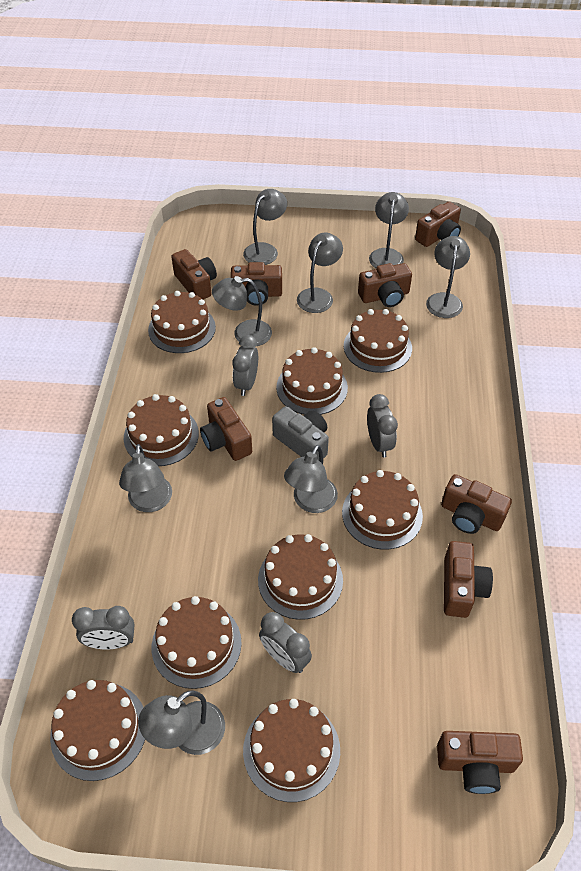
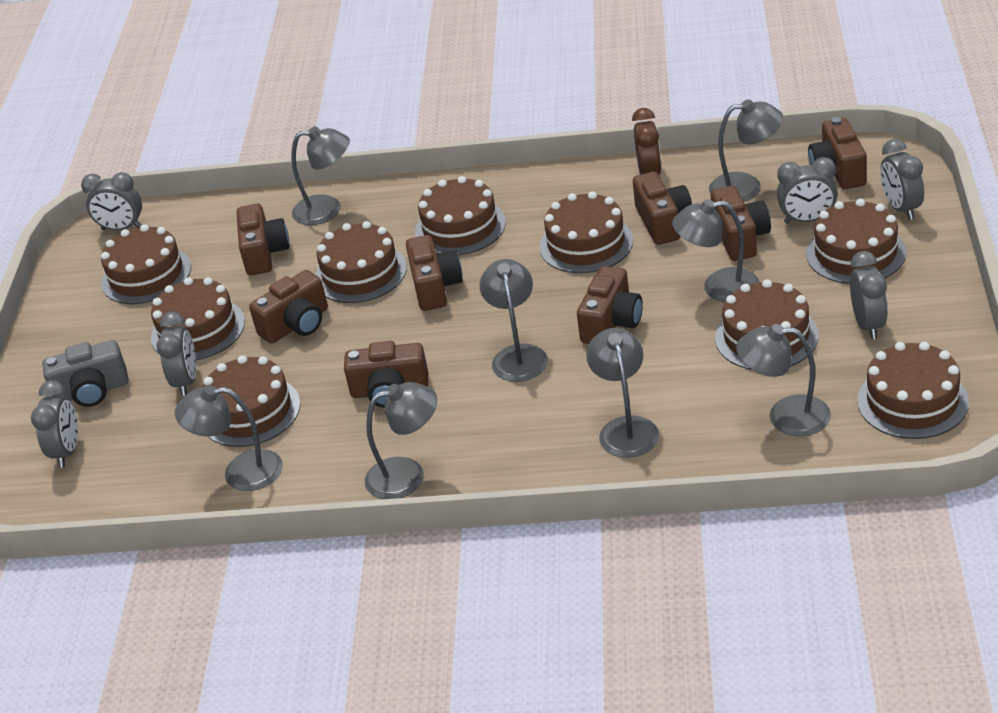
brown clock: 0 -> 1
grey clock: 4 -> 6

